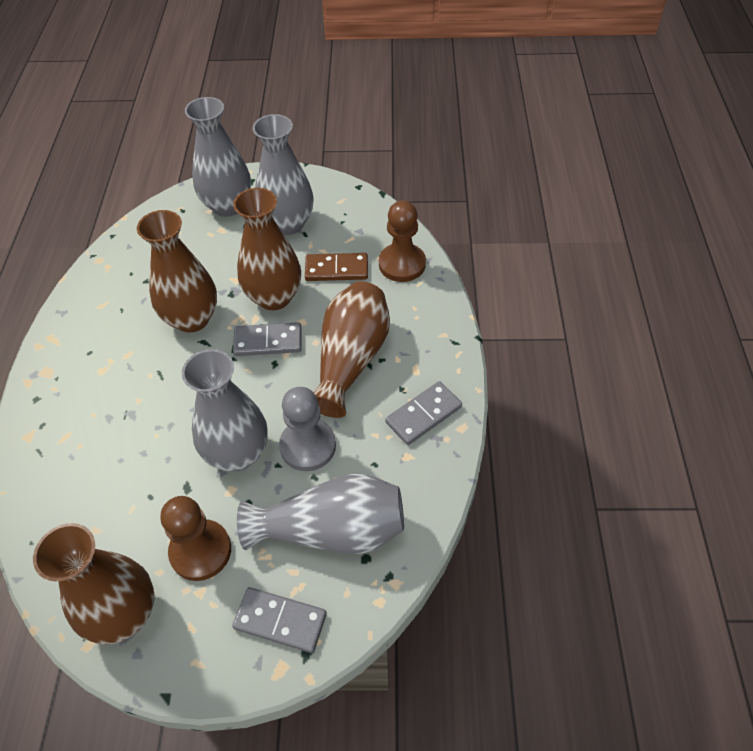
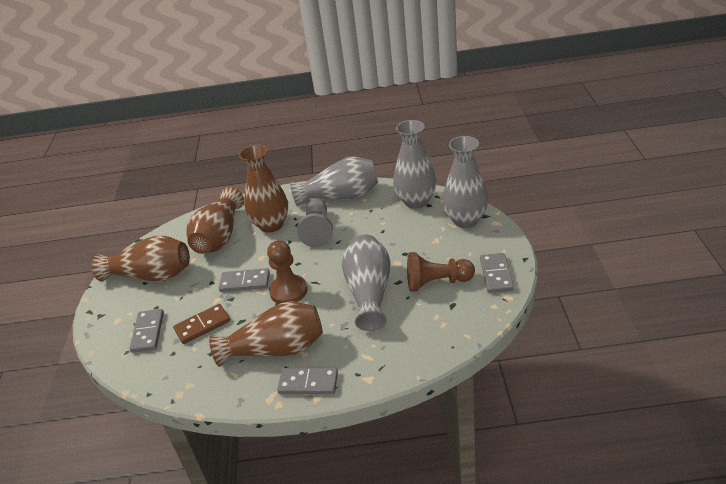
grey domino: 3 -> 4

